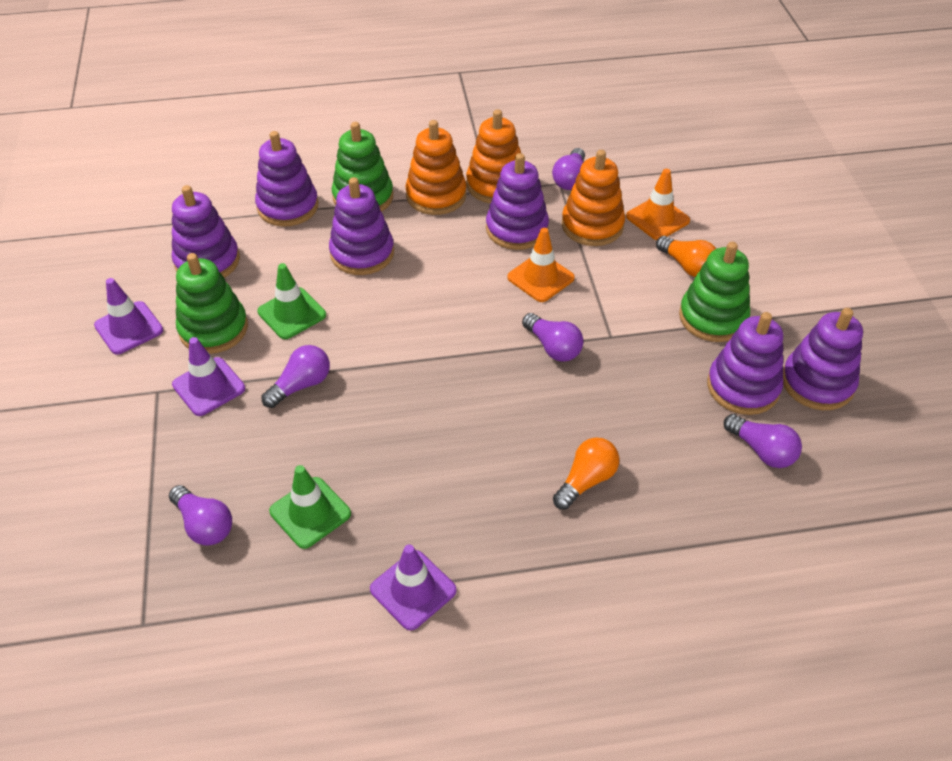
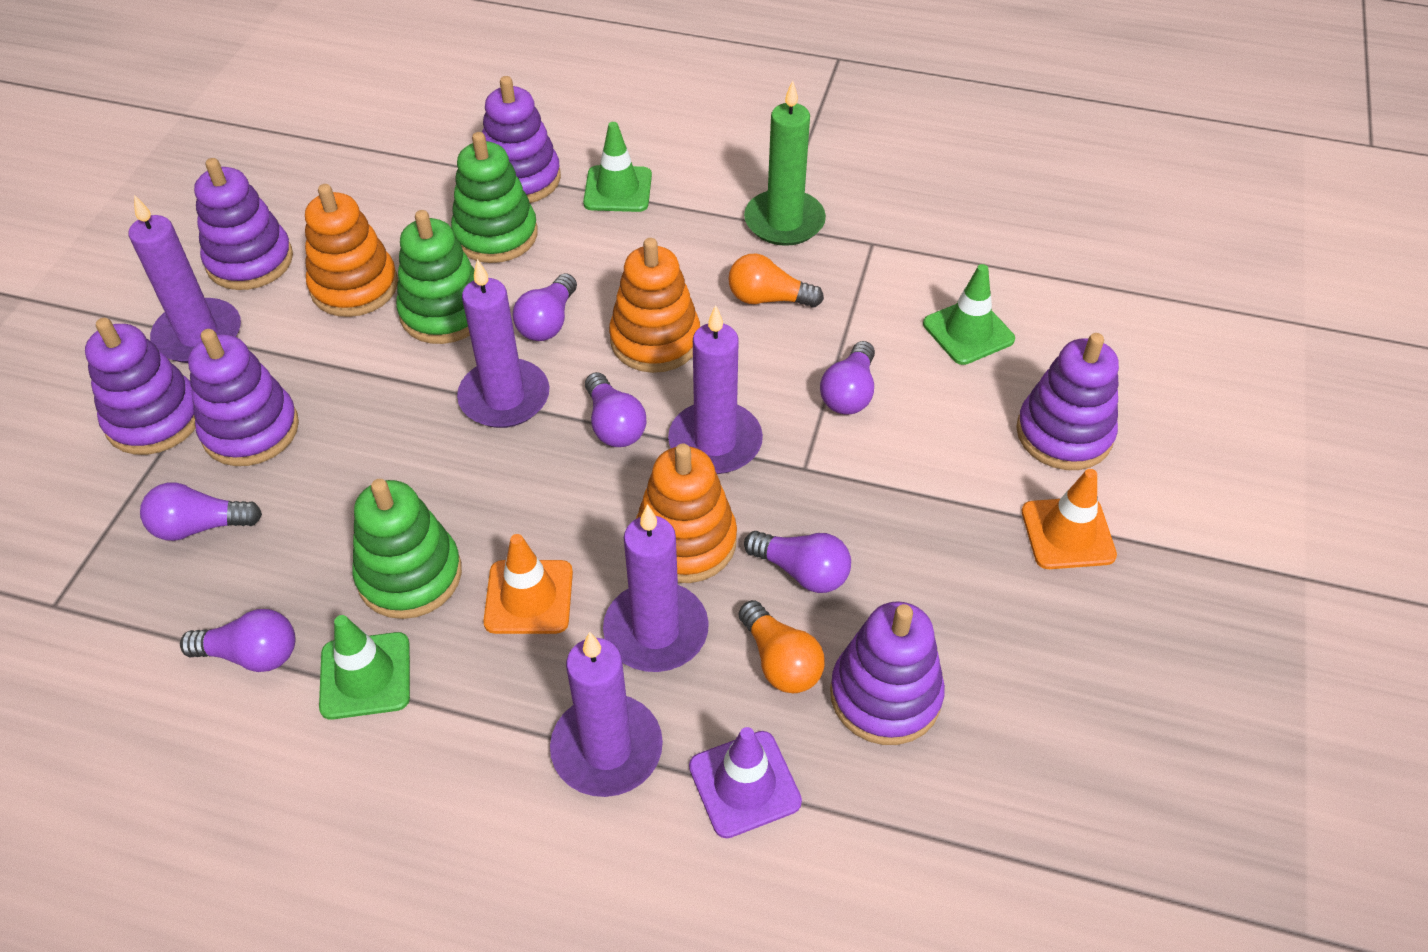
green candle: 0 -> 1
green traffic cone: 2 -> 3
purple candle: 0 -> 5
purple light bulb: 5 -> 6
purple traffic cone: 3 -> 1

